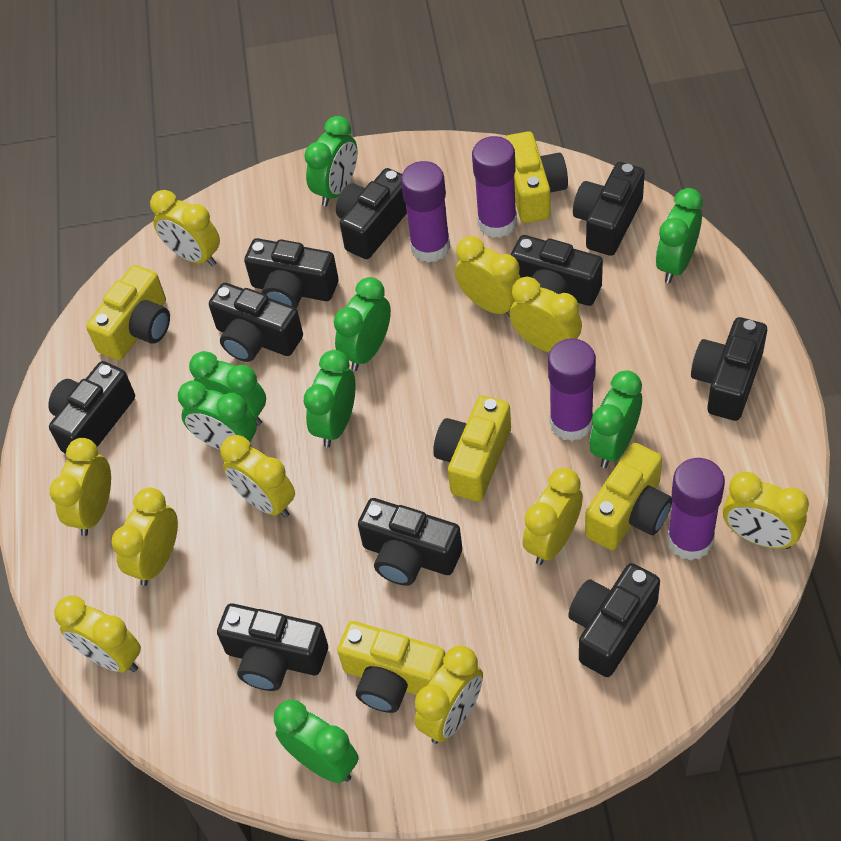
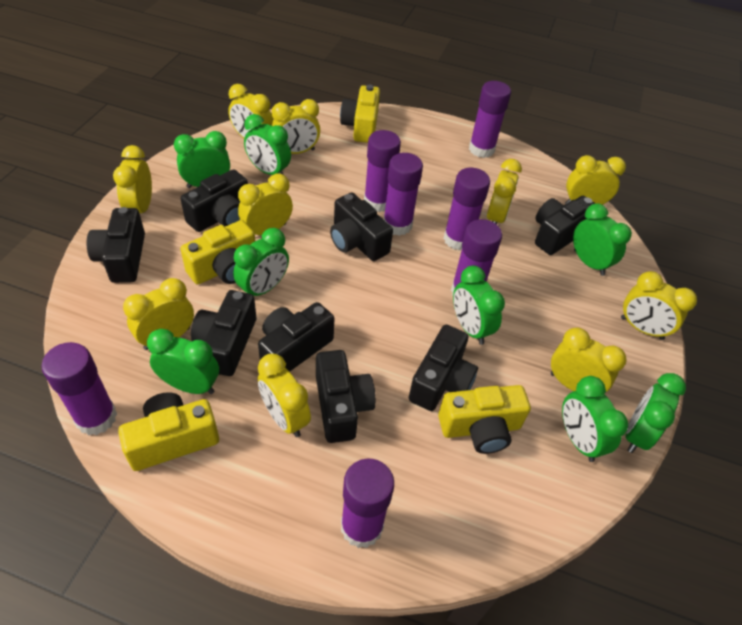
black camera: 10 -> 8
purple glue stick: 4 -> 7
yellow camera: 5 -> 4

